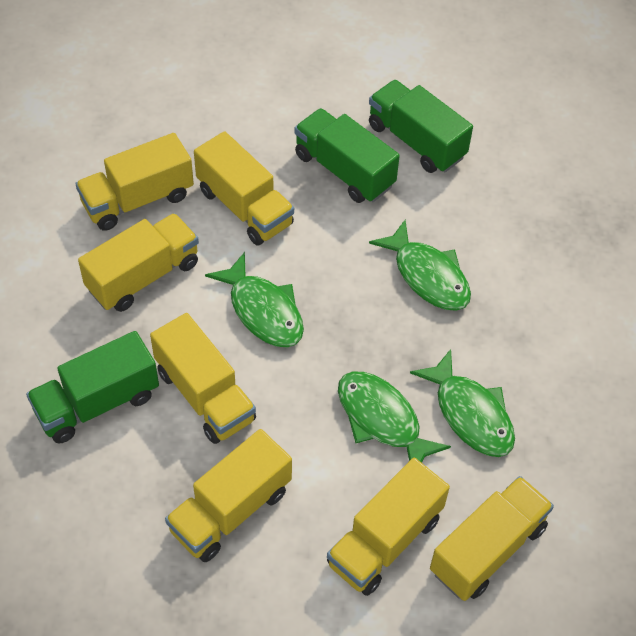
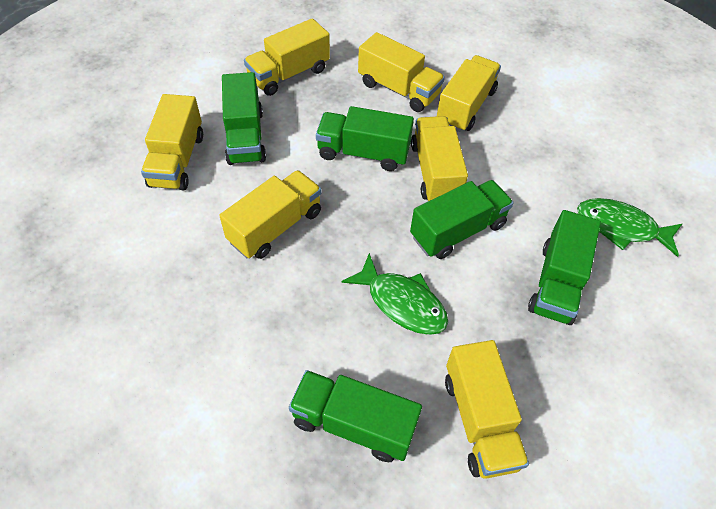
green fish: 4 -> 2
green truck: 3 -> 5

